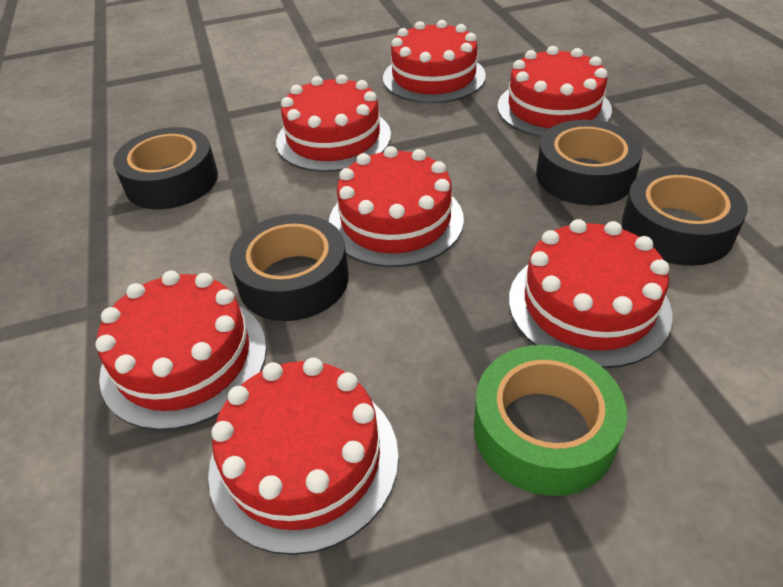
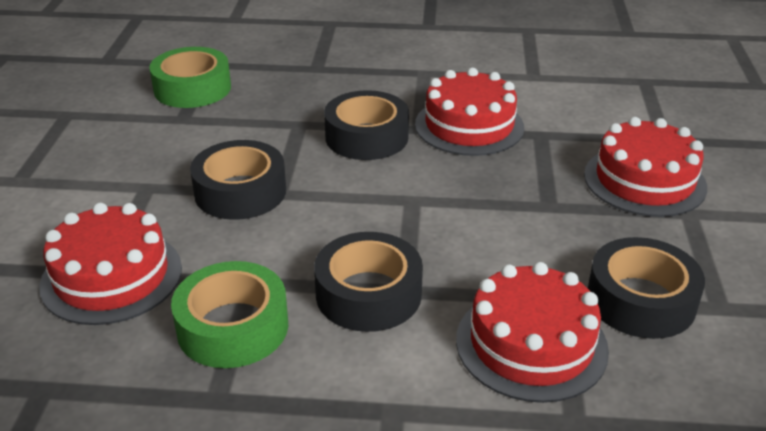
green tape: 1 -> 2
red cake: 7 -> 4

